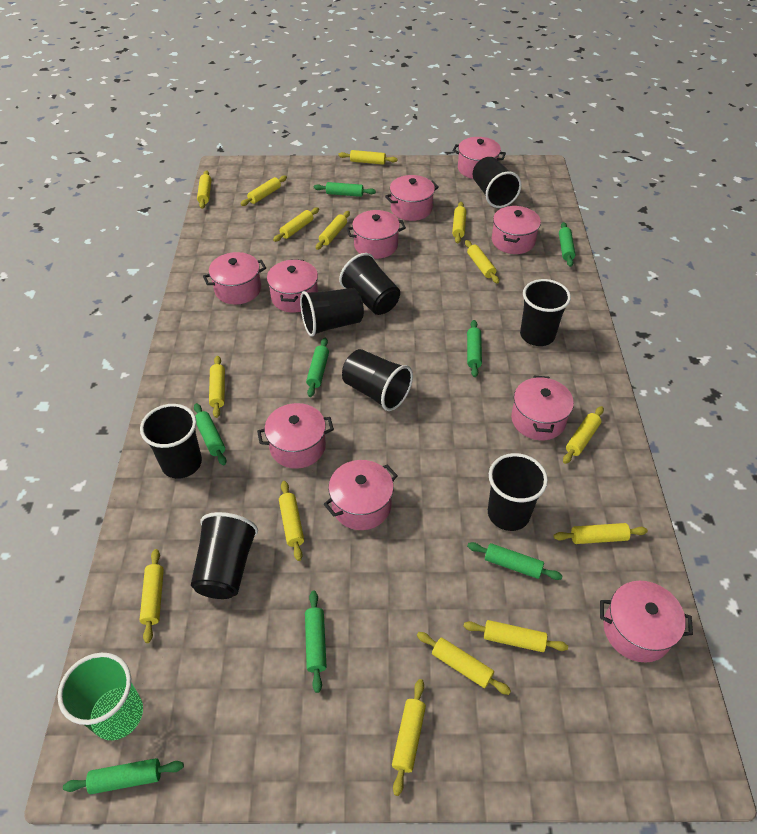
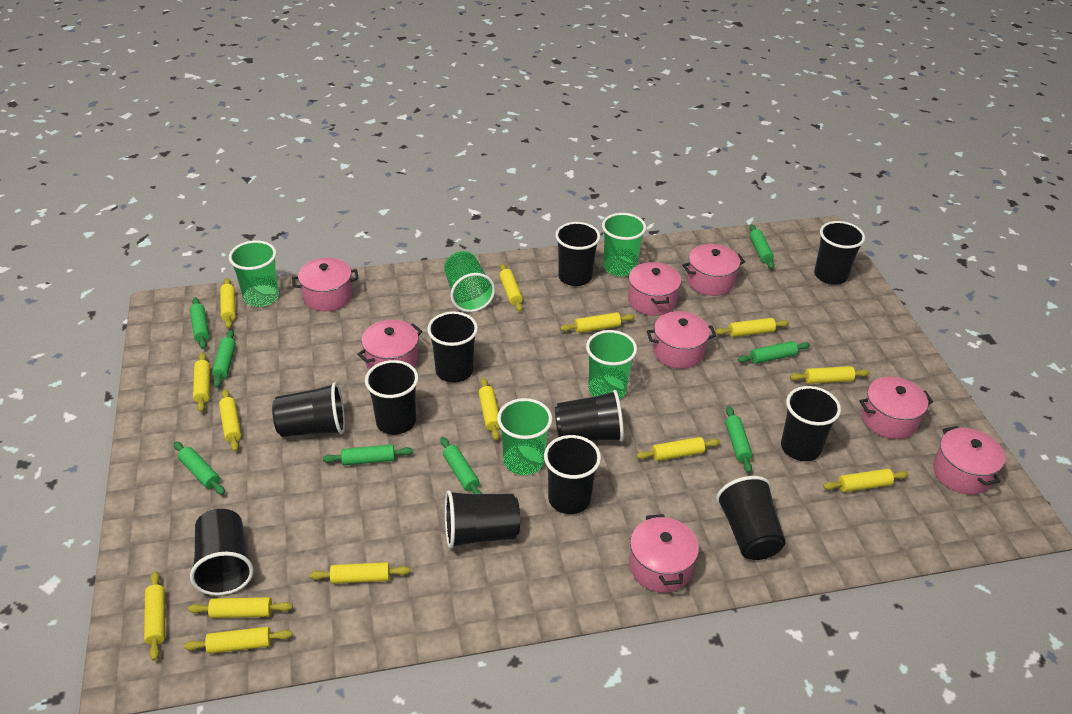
black cup: 8 -> 11
green cup: 1 -> 5
pink pot: 10 -> 8
yellow rolling pin: 15 -> 14

